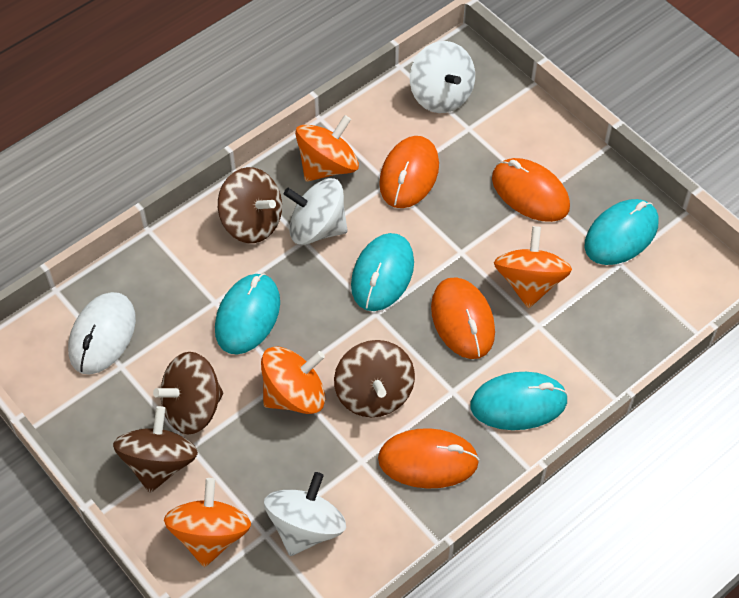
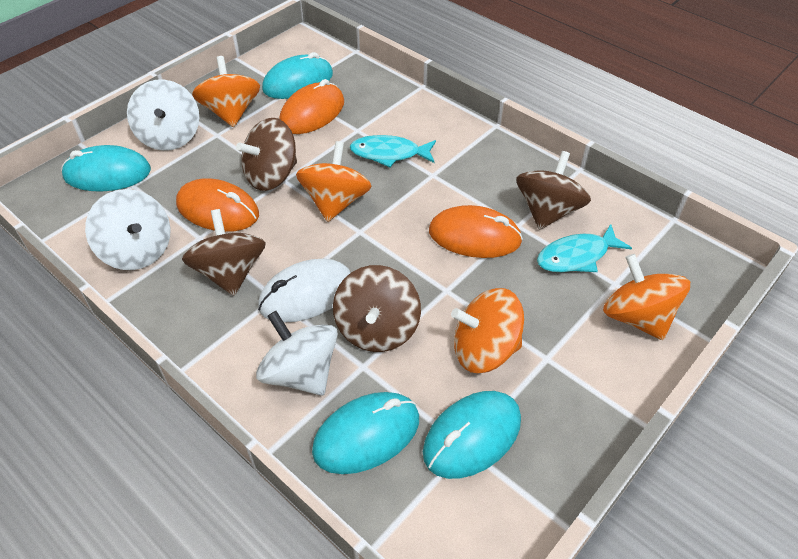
orange mouse: 4 -> 3
turquoise fish: 0 -> 2

